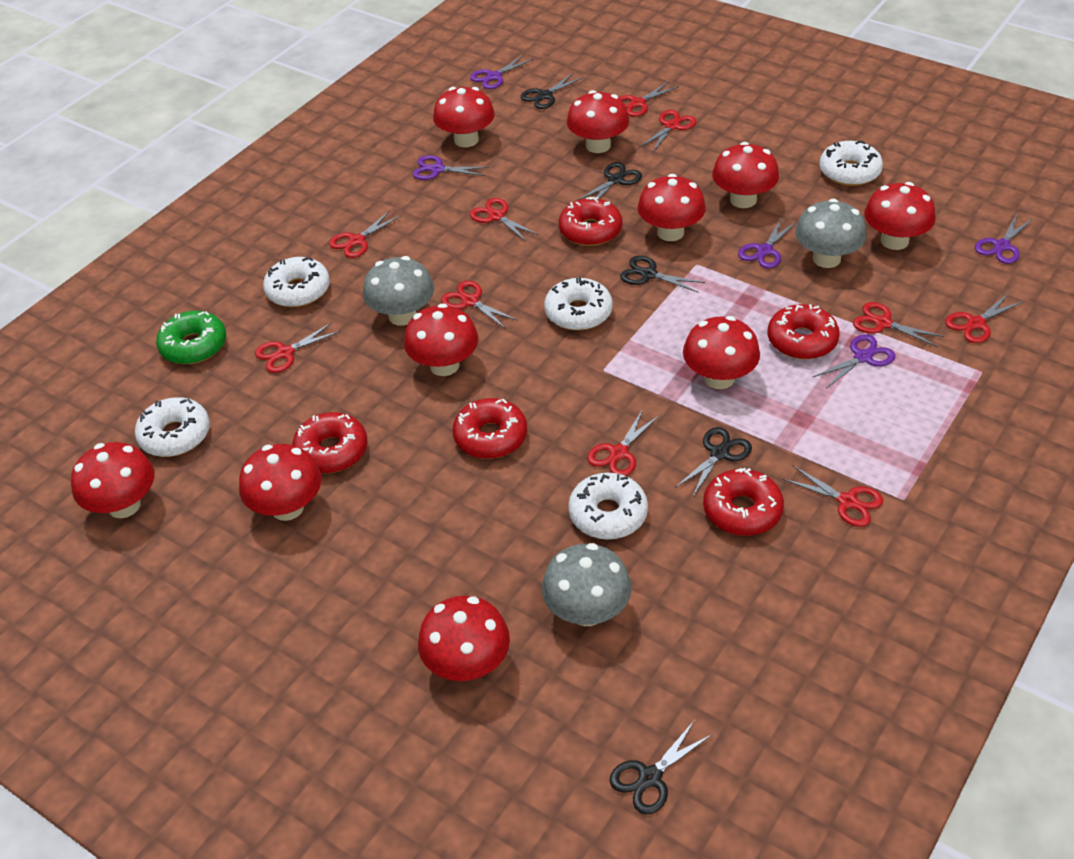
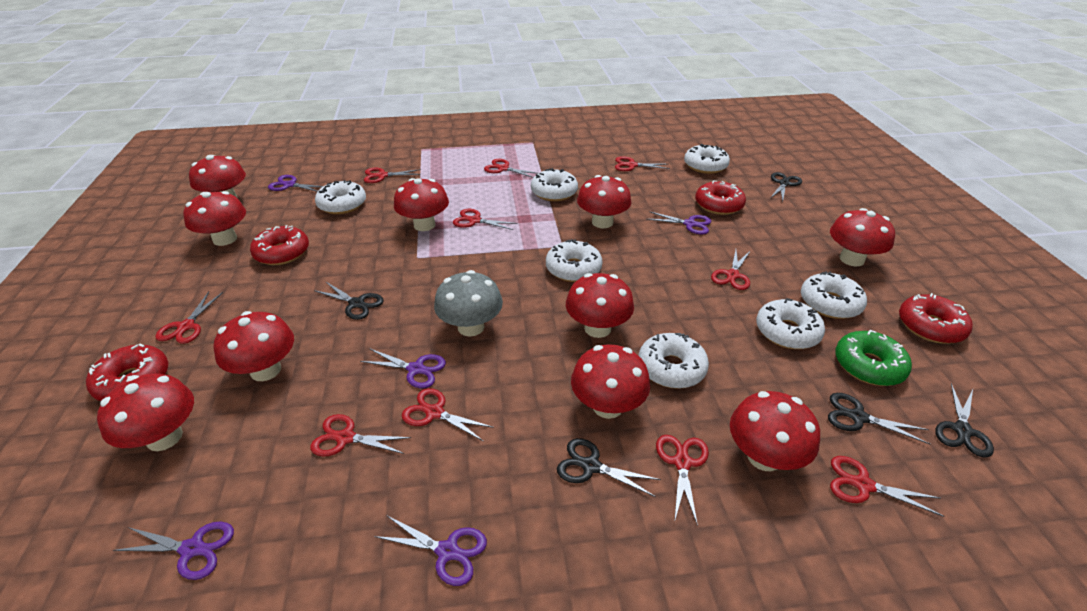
grey mushroom: 3 -> 1
red donut: 5 -> 4
white donut: 5 -> 7

